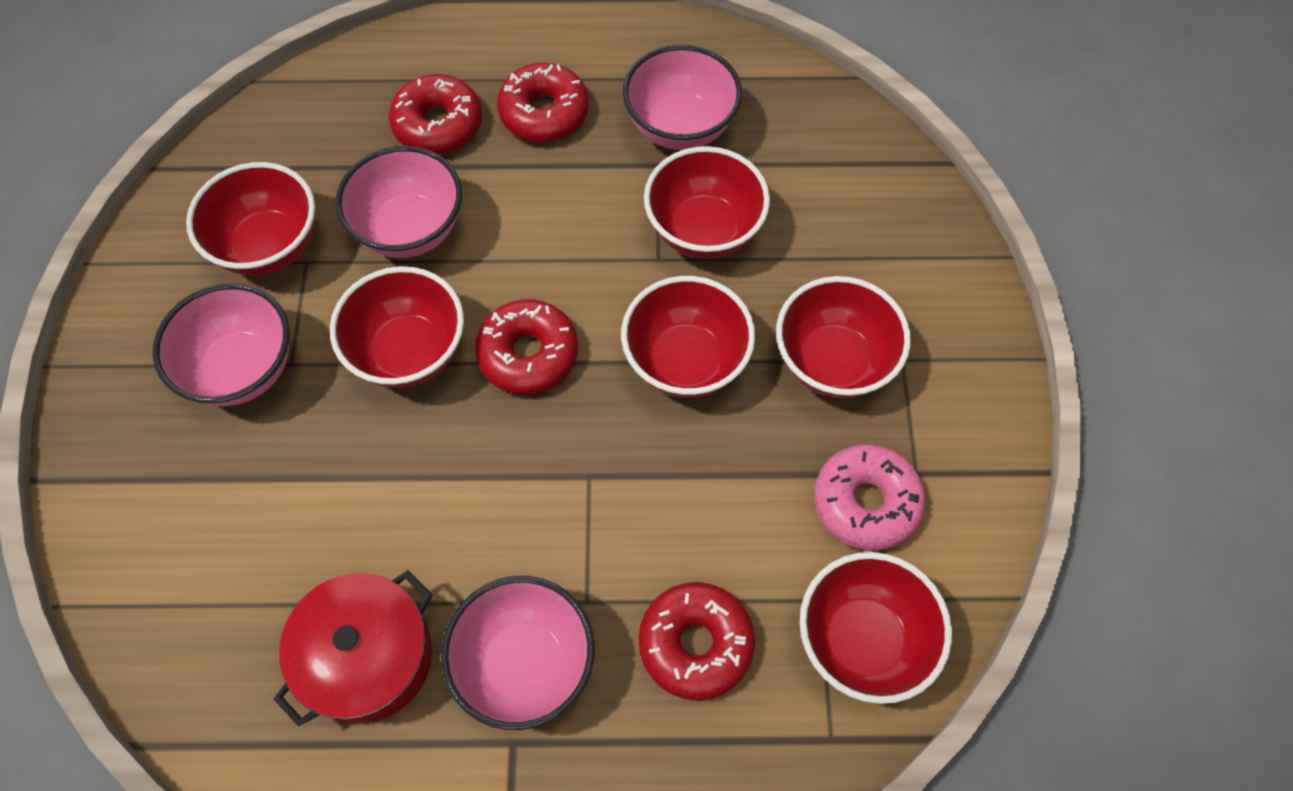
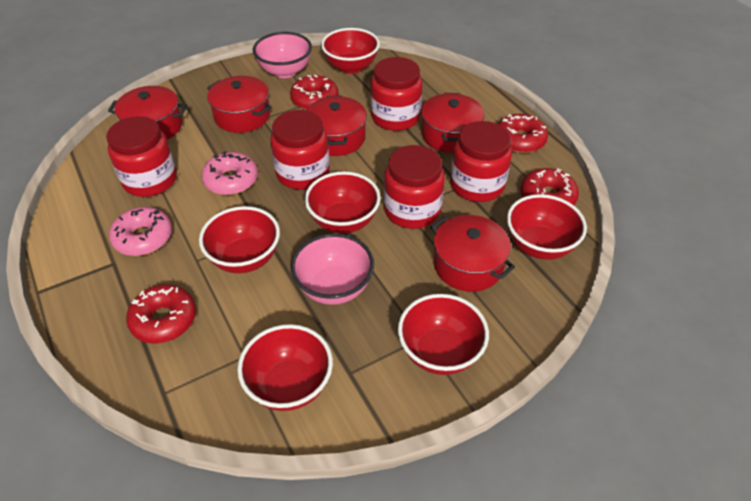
pink bowl: 4 -> 2
pink donut: 1 -> 2
red jar: 0 -> 5
red pot: 1 -> 5

